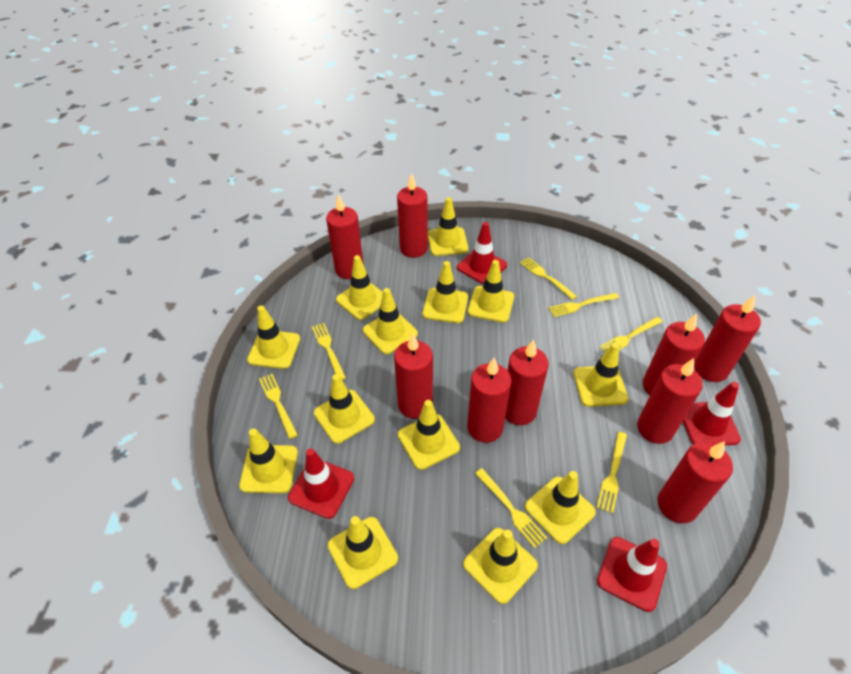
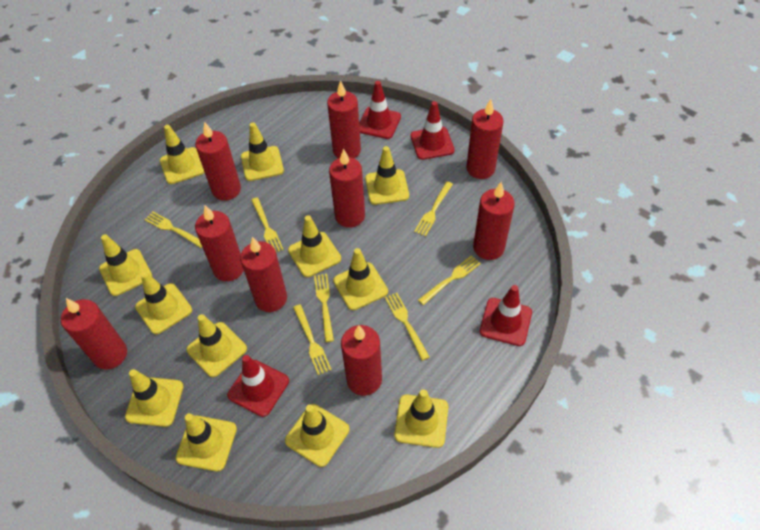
yellow traffic cone: 13 -> 12

